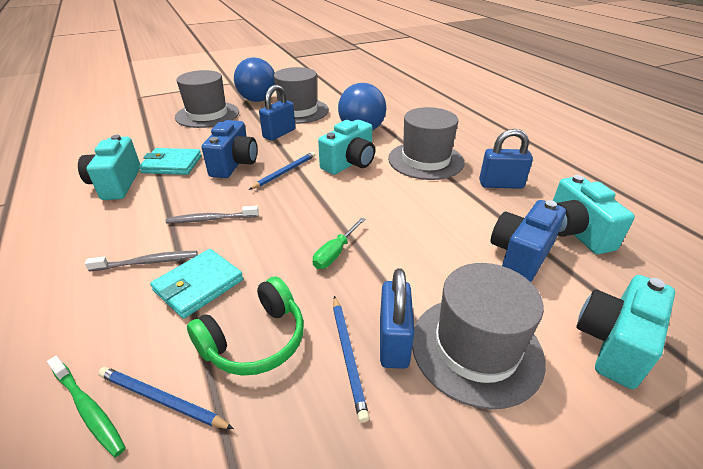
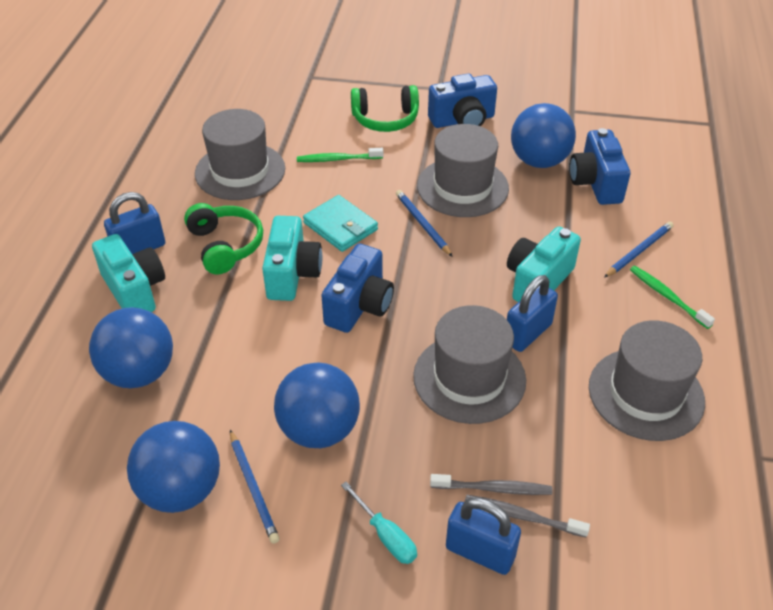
blue ball: 2 -> 4
blue camera: 2 -> 3
green headphones: 1 -> 2
green screwdriver: 1 -> 0
green toothbrush: 1 -> 2
turquoise camera: 4 -> 3
turquoise screwdriver: 0 -> 1
turquoise wallet: 2 -> 1

